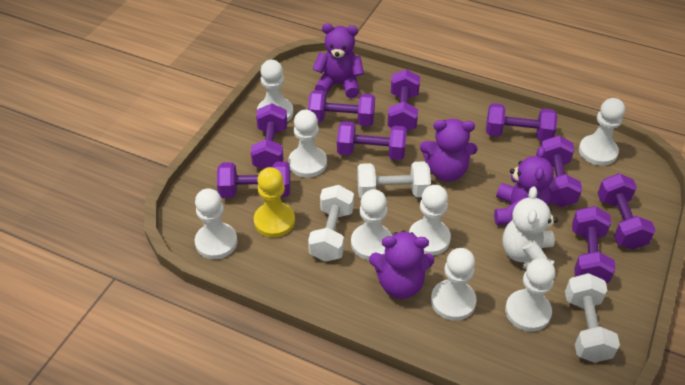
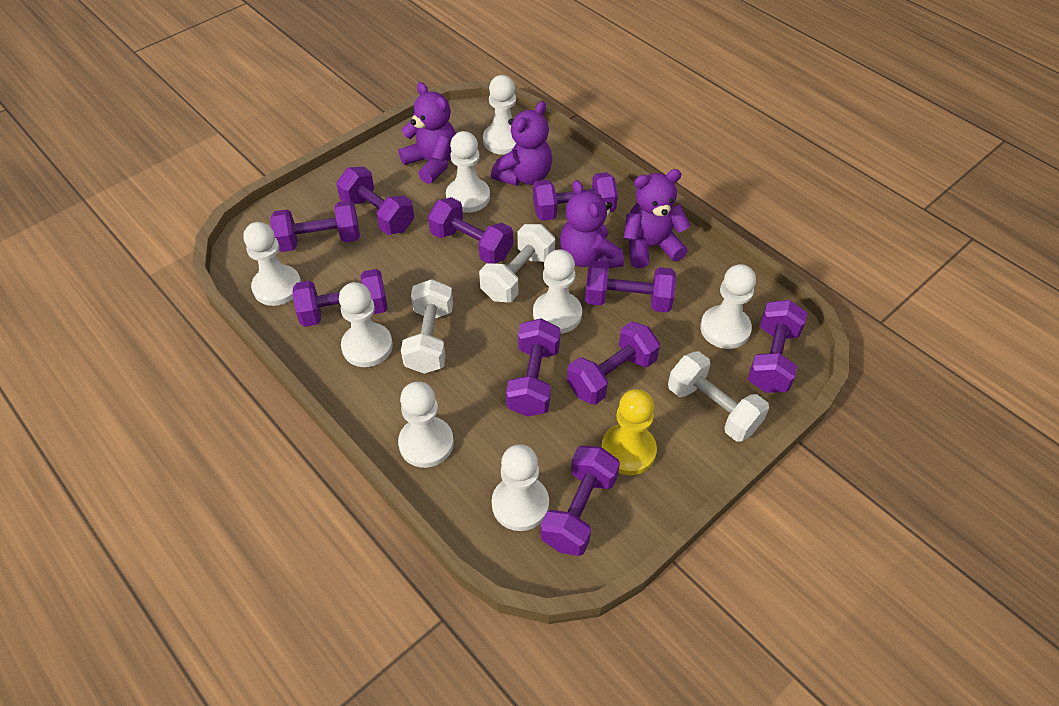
purple dumbbell: 9 -> 10
white teddy bear: 1 -> 0

